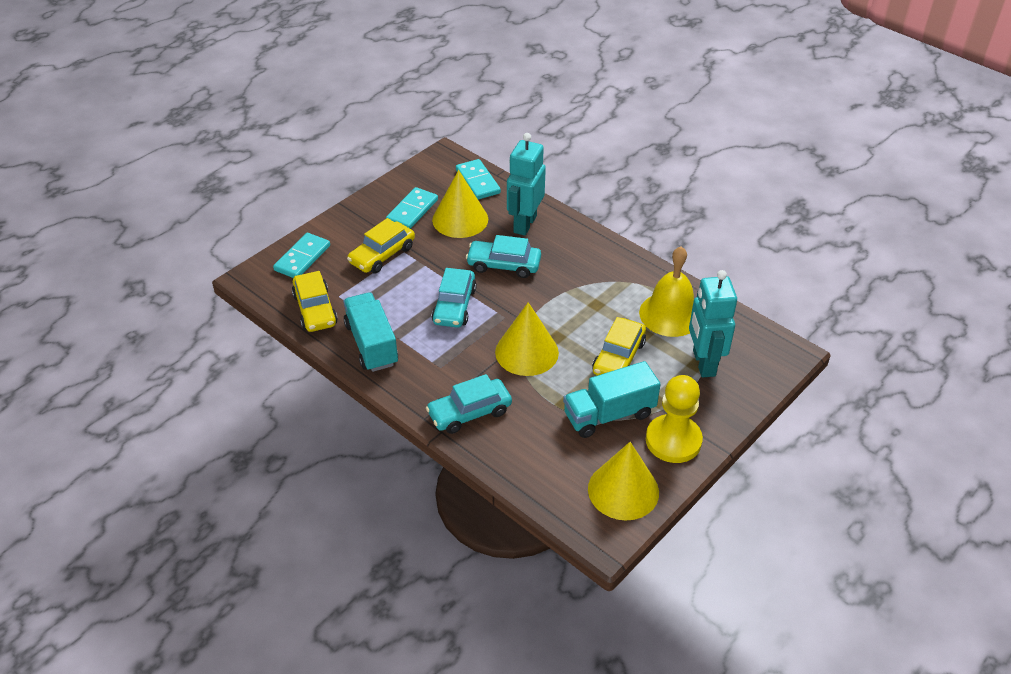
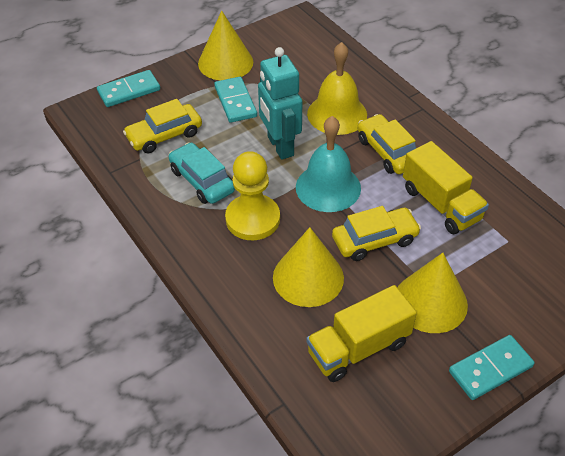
turquoise bell: 0 -> 1
turquoise car: 3 -> 1
turquoise robot: 2 -> 1
turquoise truck: 2 -> 0
yellow truck: 0 -> 2

